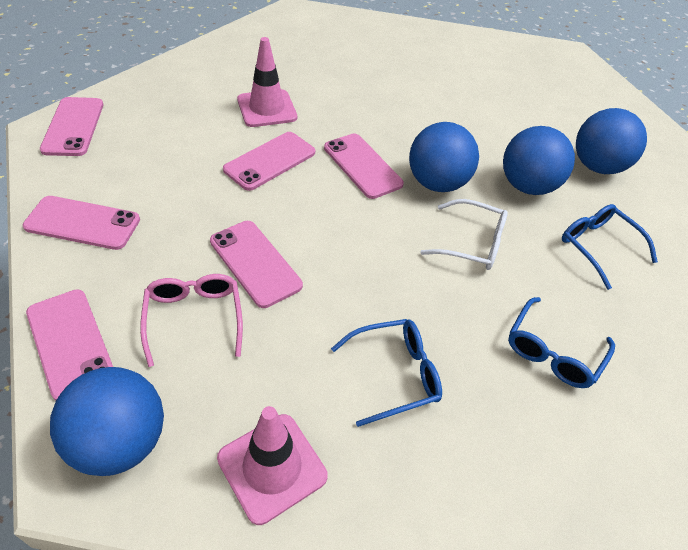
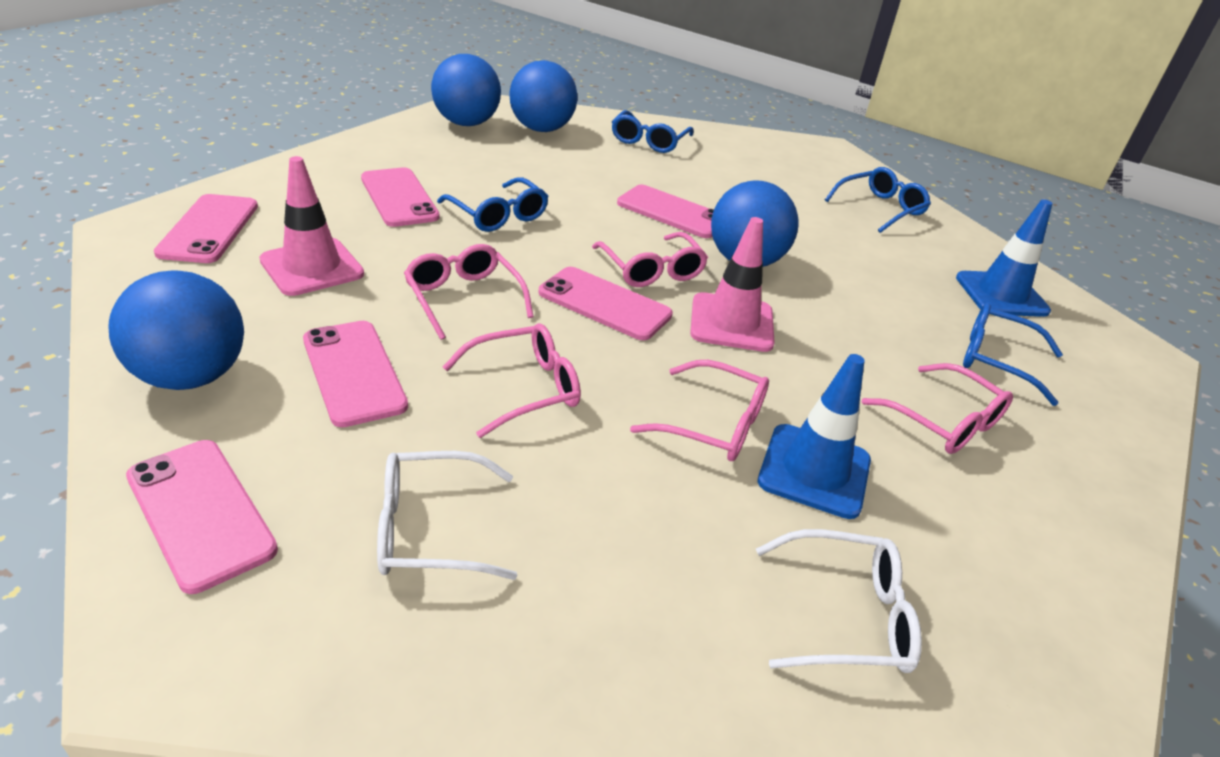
blue glasses: 3 -> 4
blue traffic cone: 0 -> 2
pink glasses: 1 -> 5
white glasses: 1 -> 2

